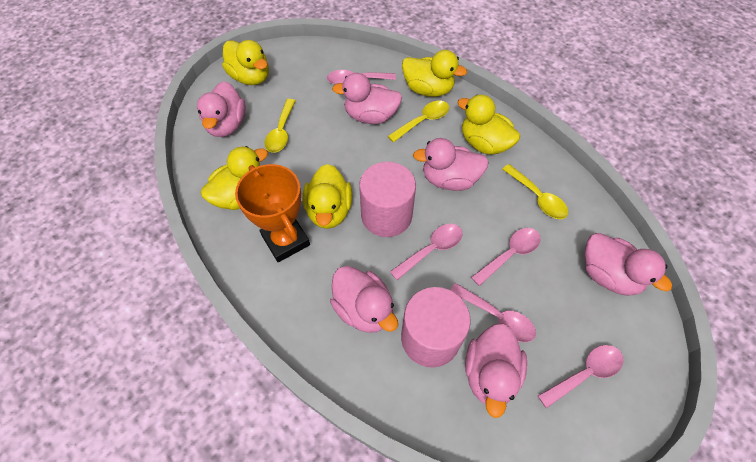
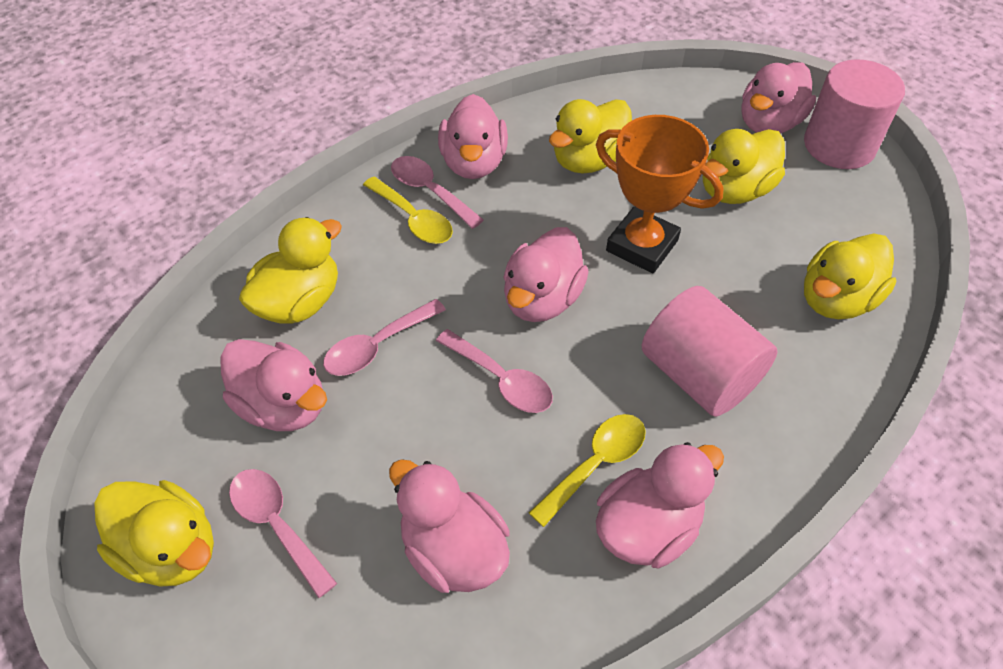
pink spoon: 5 -> 4
yellow spoon: 3 -> 2

